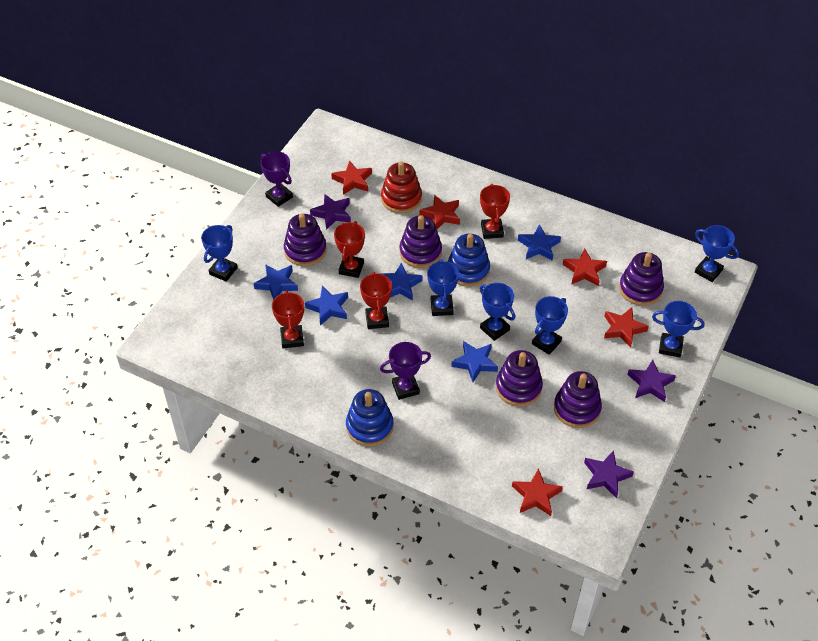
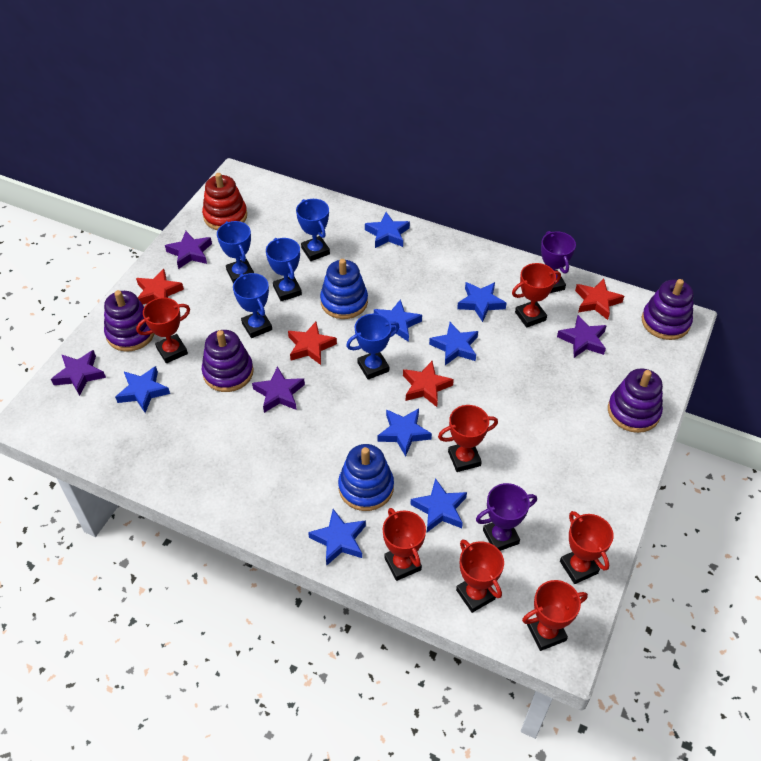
blue star: 5 -> 8
blue trophy: 6 -> 5
purple stacking toy: 5 -> 4
purple star: 3 -> 4
red star: 5 -> 4
red trophy: 4 -> 7

